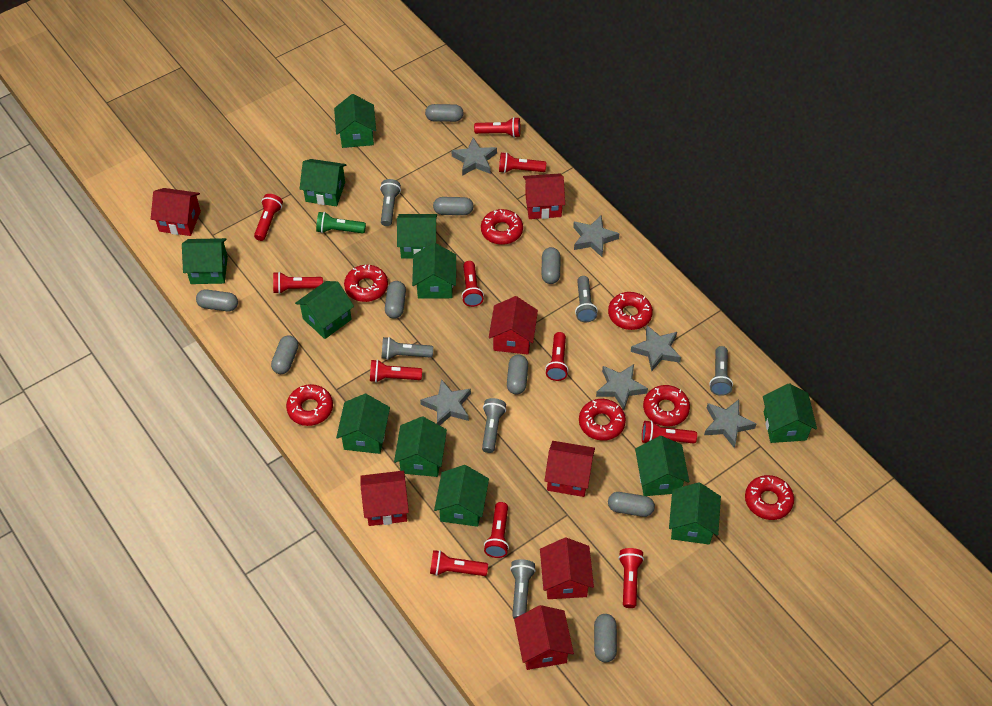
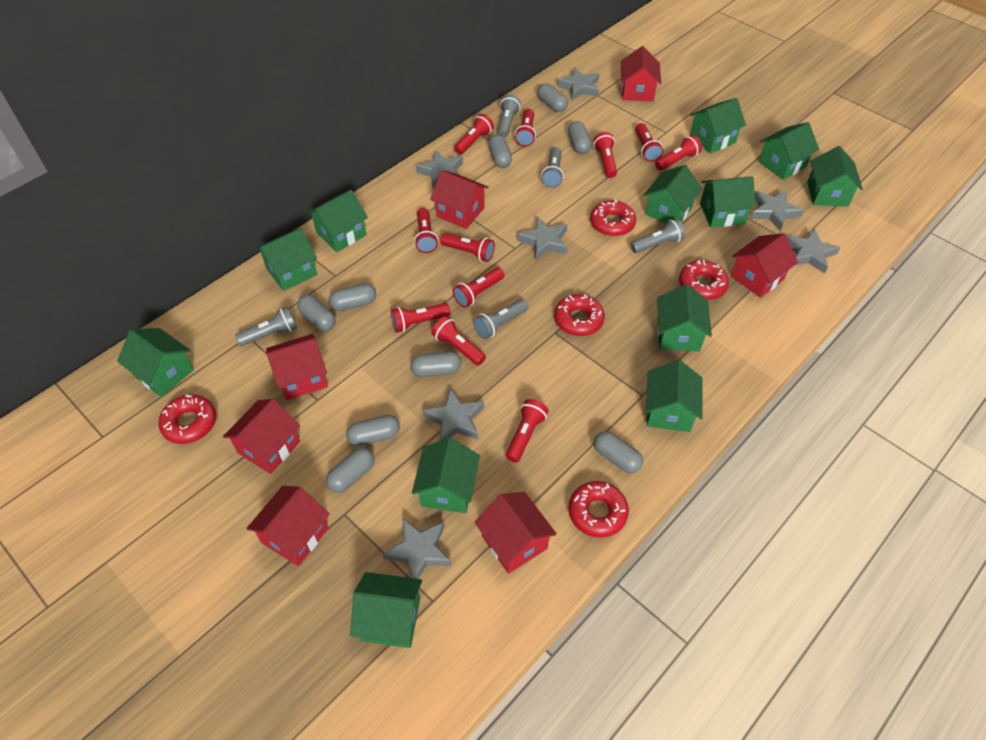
green flashlight: 1 -> 0
grey flashlight: 6 -> 5
grey star: 6 -> 7
red donut: 7 -> 5

